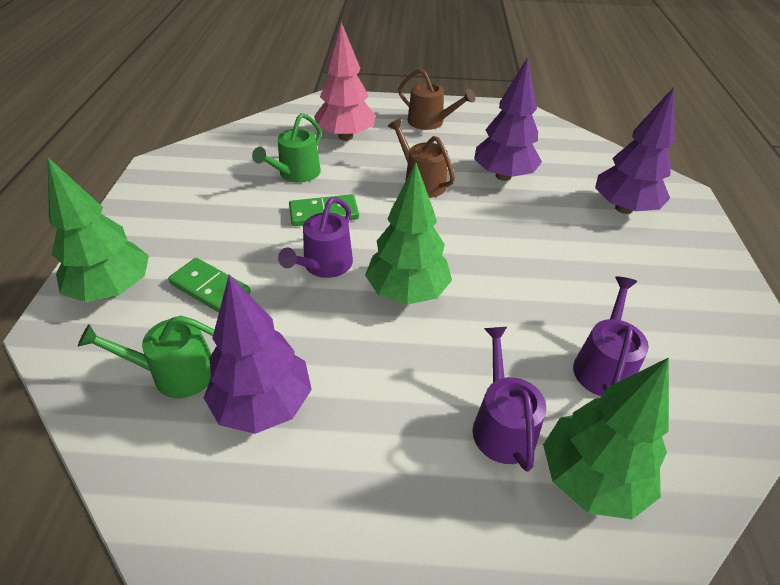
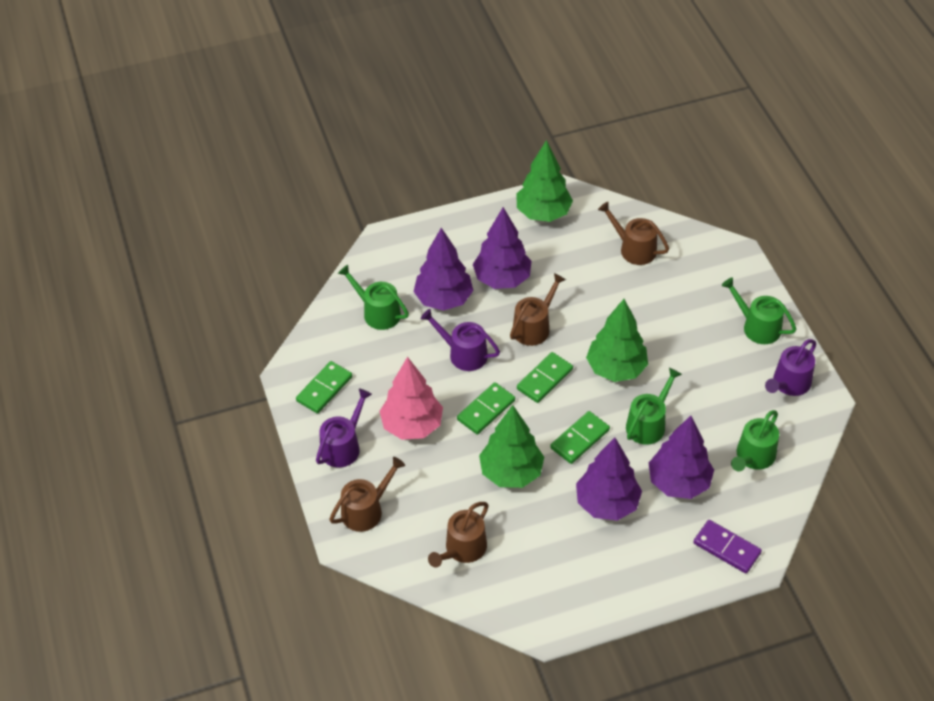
brown watering can: 2 -> 4
green domino: 2 -> 4
green watering can: 2 -> 4
purple domino: 0 -> 1
purple tree: 3 -> 4

